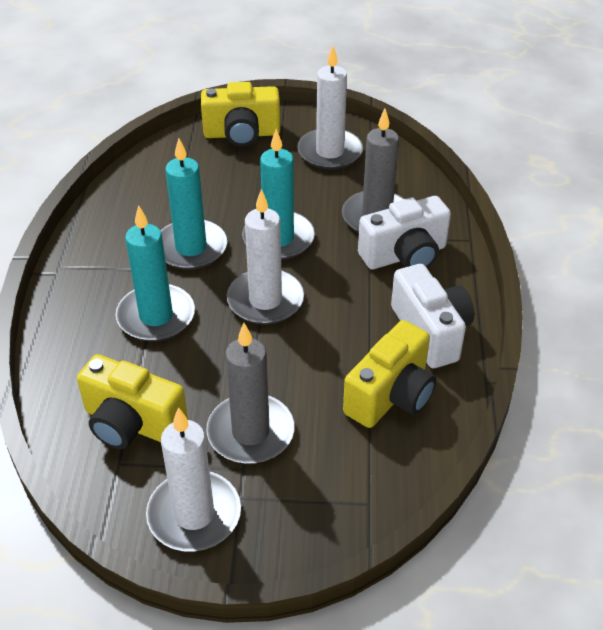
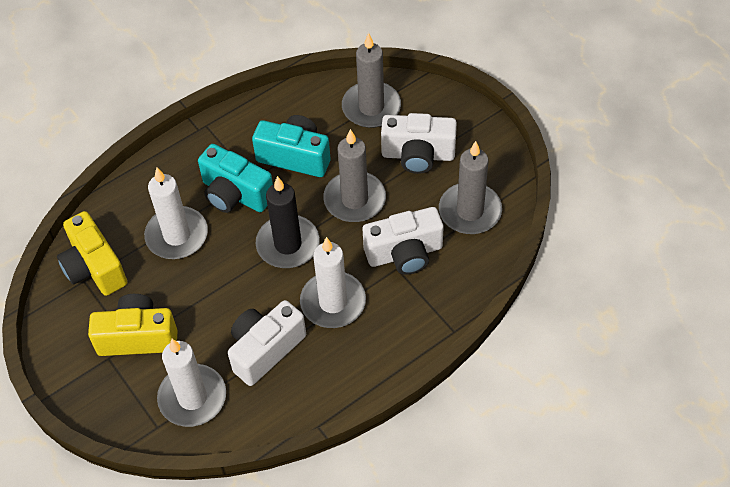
black candle: 0 -> 1
grey candle: 2 -> 3
turquoise camera: 0 -> 2
turquoise candle: 3 -> 0
white camera: 2 -> 3
yellow camera: 3 -> 2

